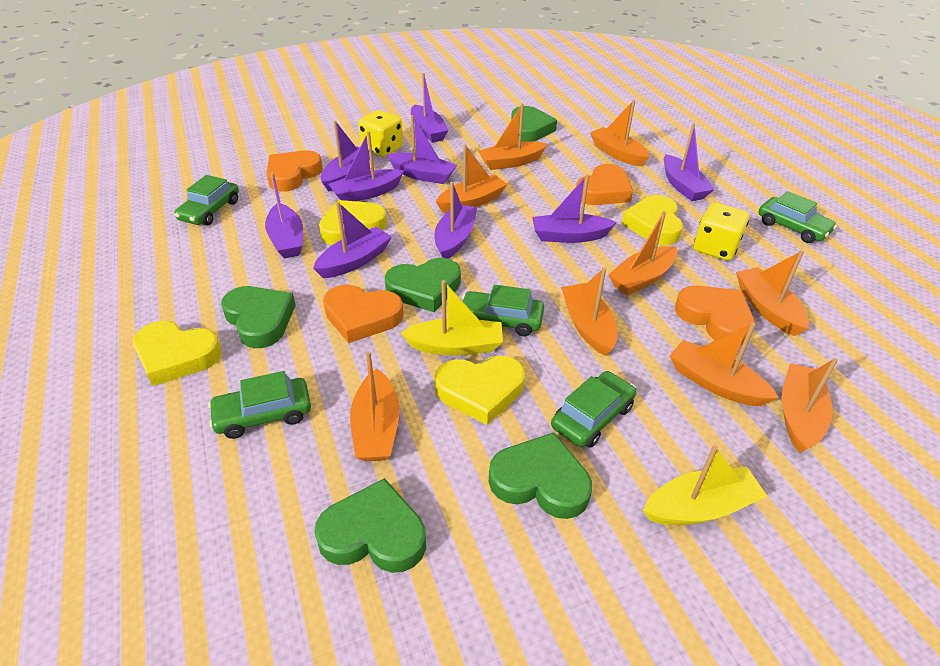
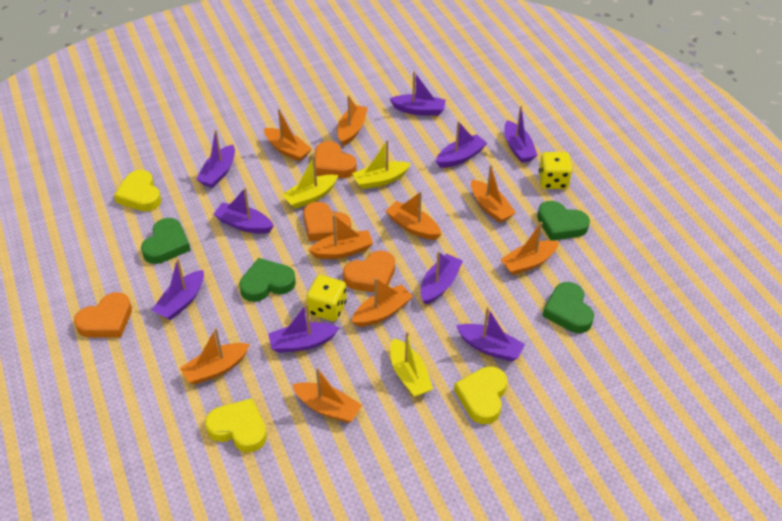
green car: 5 -> 0
green heart: 5 -> 4
yellow boat: 2 -> 3
yellow heart: 4 -> 3

